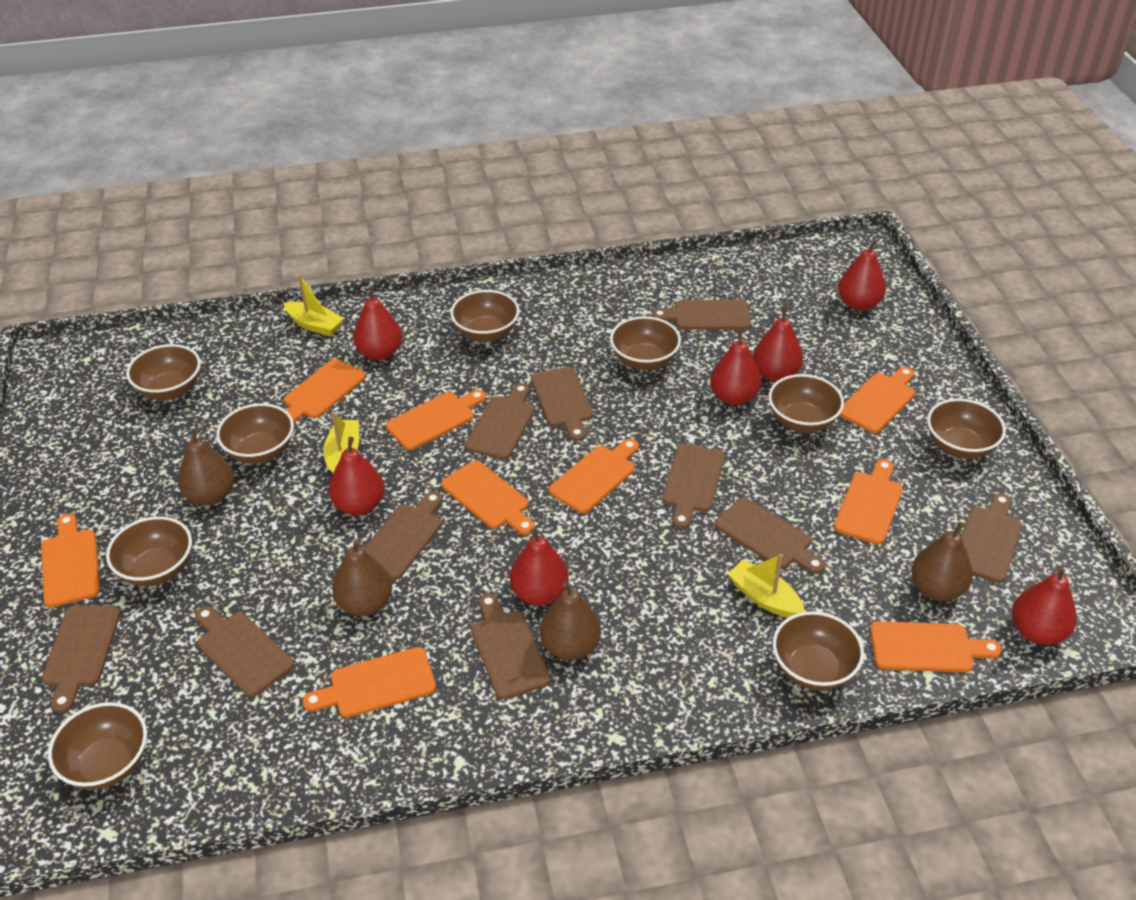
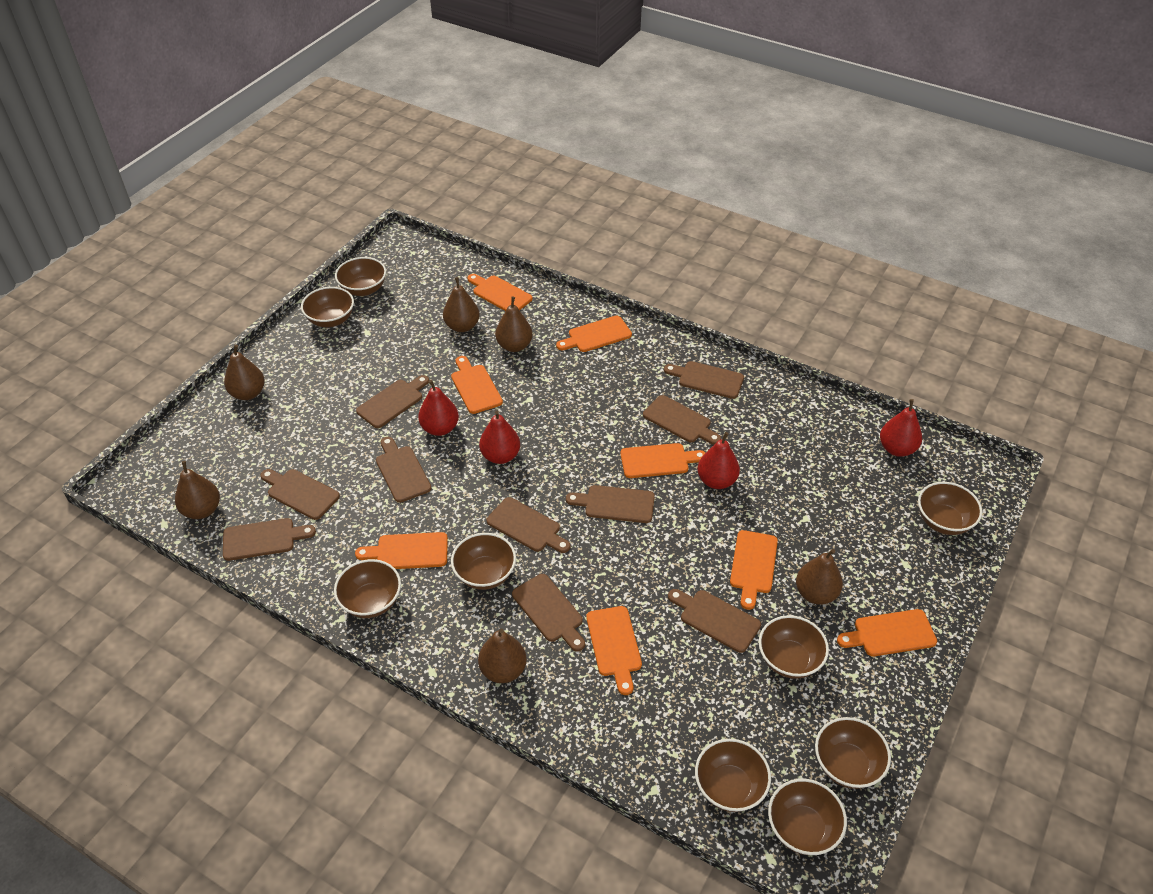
brown pear: 4 -> 6
orange cutting board: 9 -> 8
red pear: 7 -> 4
yellow boat: 3 -> 0

